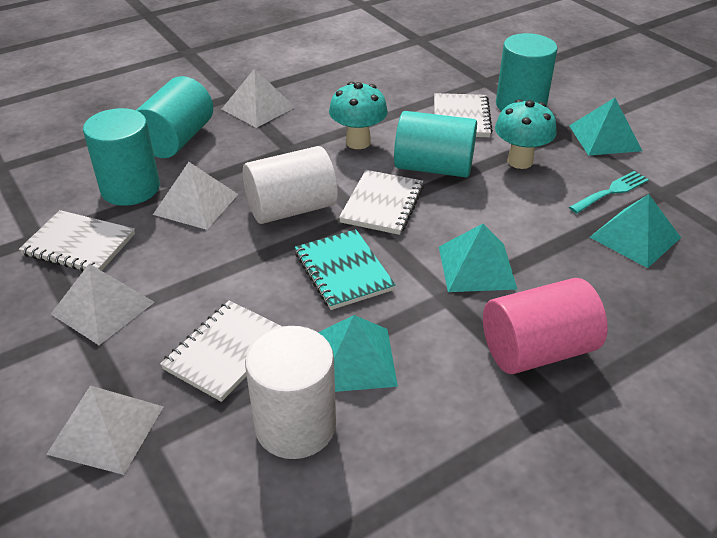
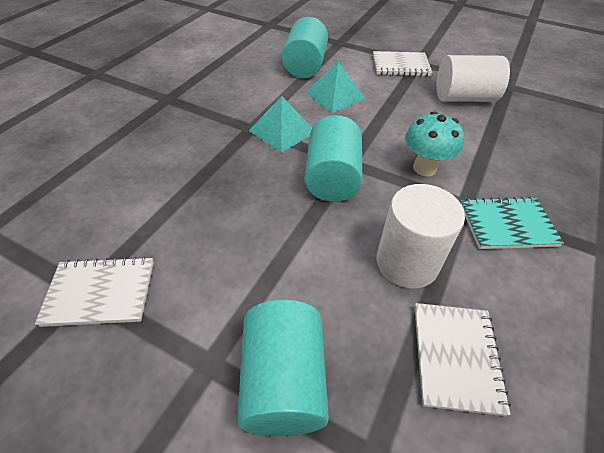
pink cylinder: 1 -> 0
turquoise cylinder: 4 -> 3
turquoise fork: 1 -> 0
turquoise mushroom: 2 -> 1
turquoise pyramid: 4 -> 2
white notebook: 4 -> 3
white pyramid: 4 -> 0

